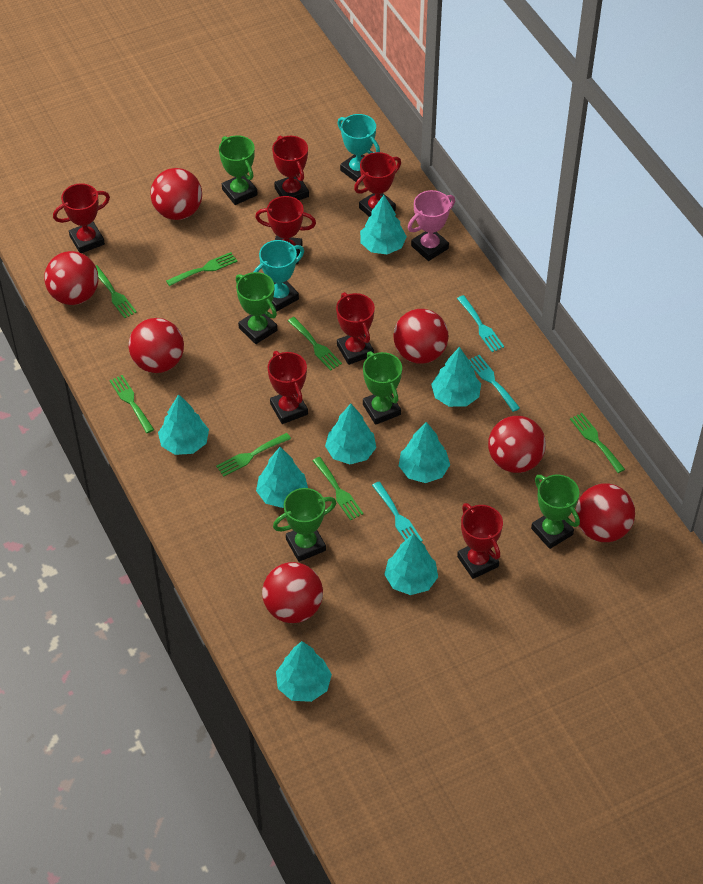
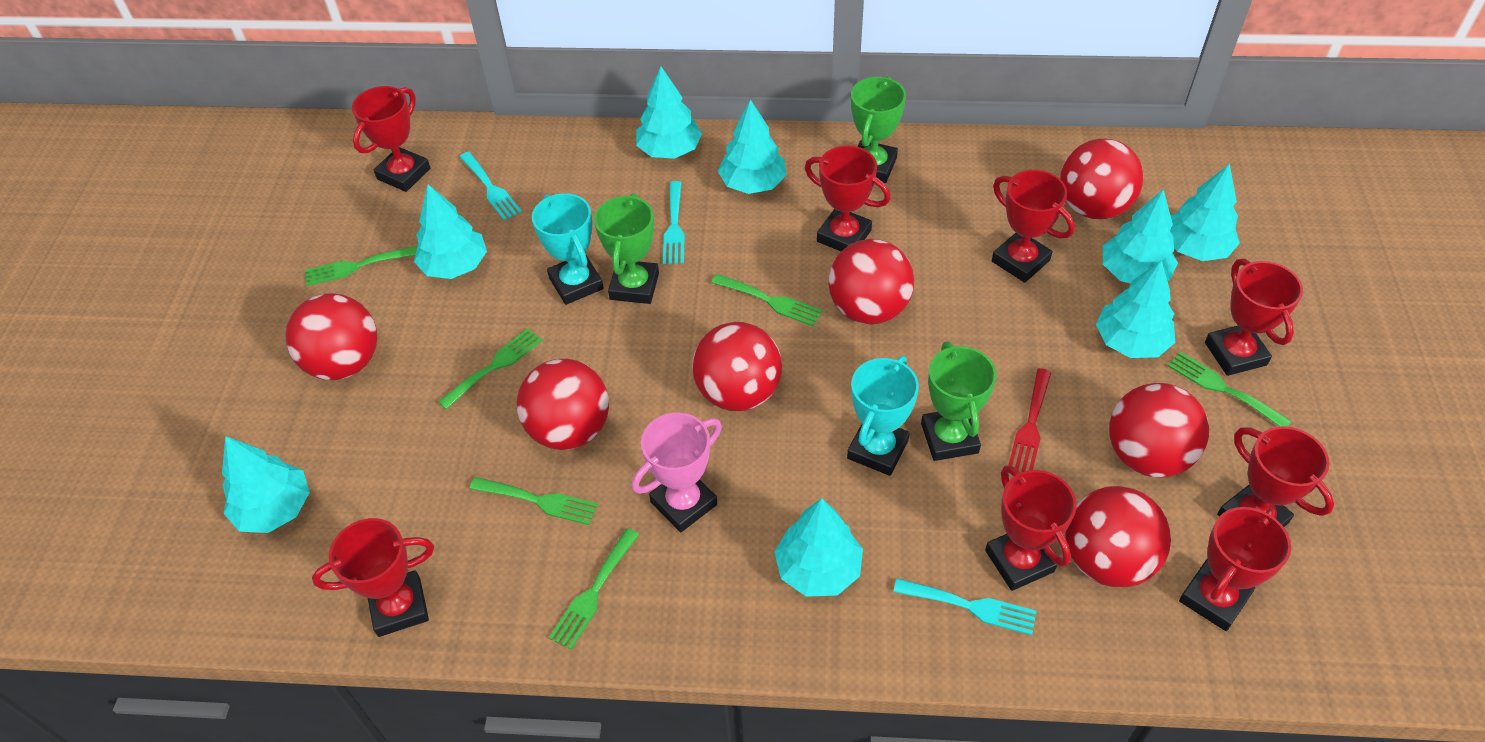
green fork: 7 -> 6
green trophy: 5 -> 3
red fork: 0 -> 1
red trophy: 7 -> 8

